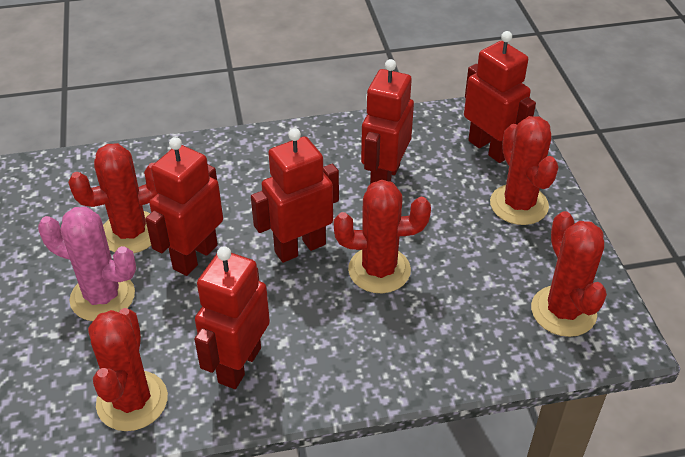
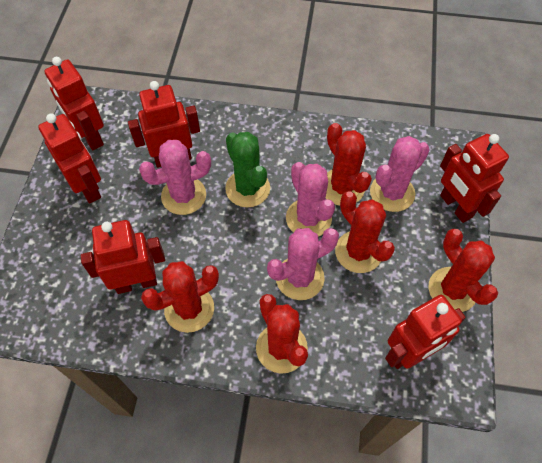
green cactus: 0 -> 1
pink cactus: 1 -> 4
red robot: 5 -> 6

